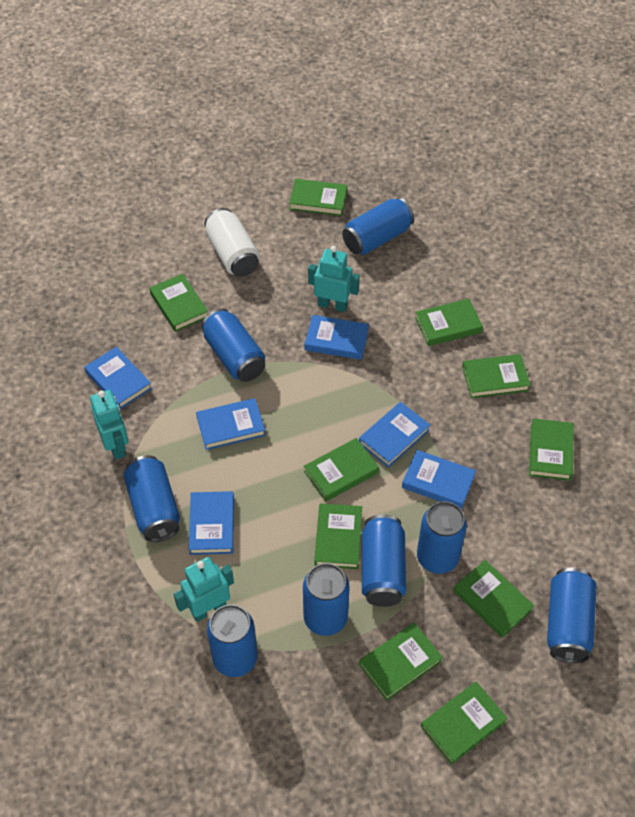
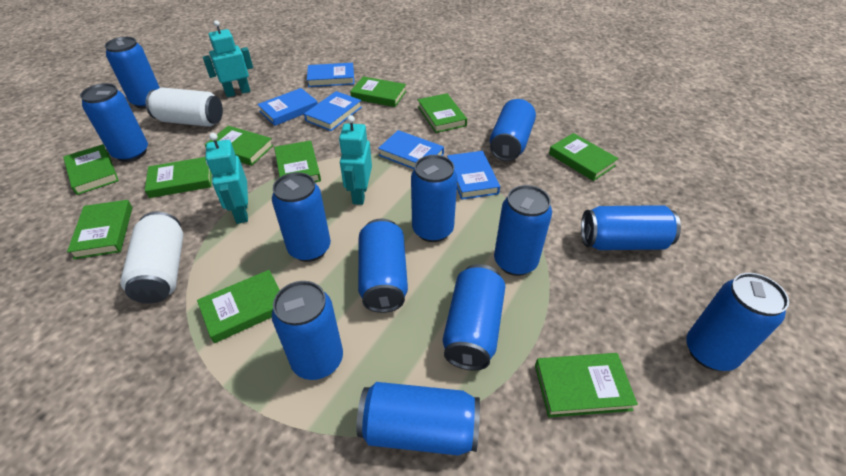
blue book: 6 -> 5
blue can: 8 -> 12
white can: 1 -> 2

